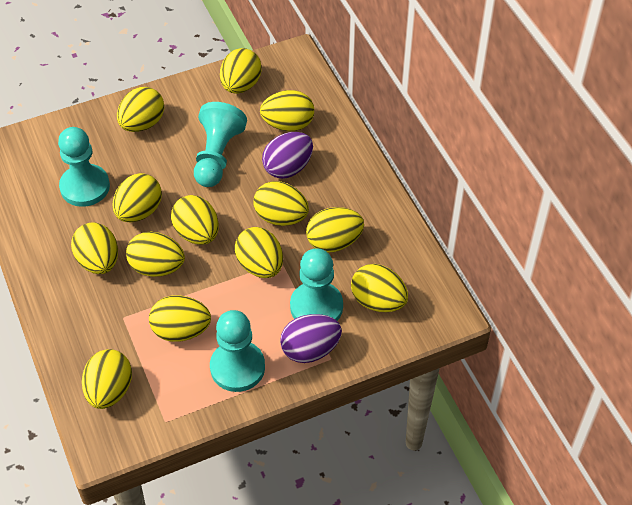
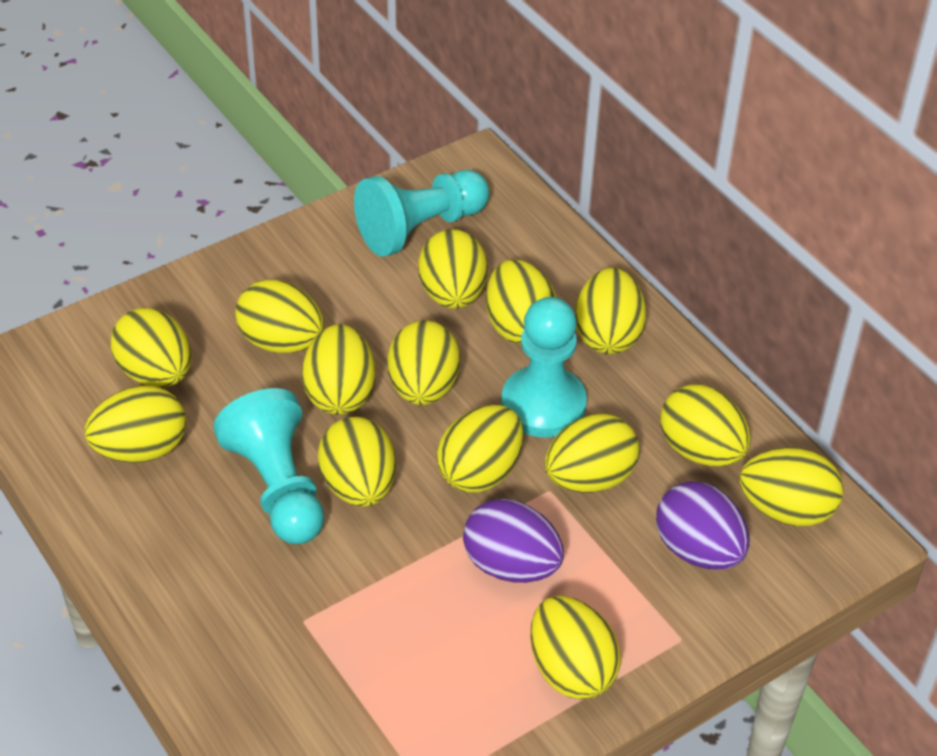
turquoise pawn: 4 -> 3
yellow egg: 13 -> 14

